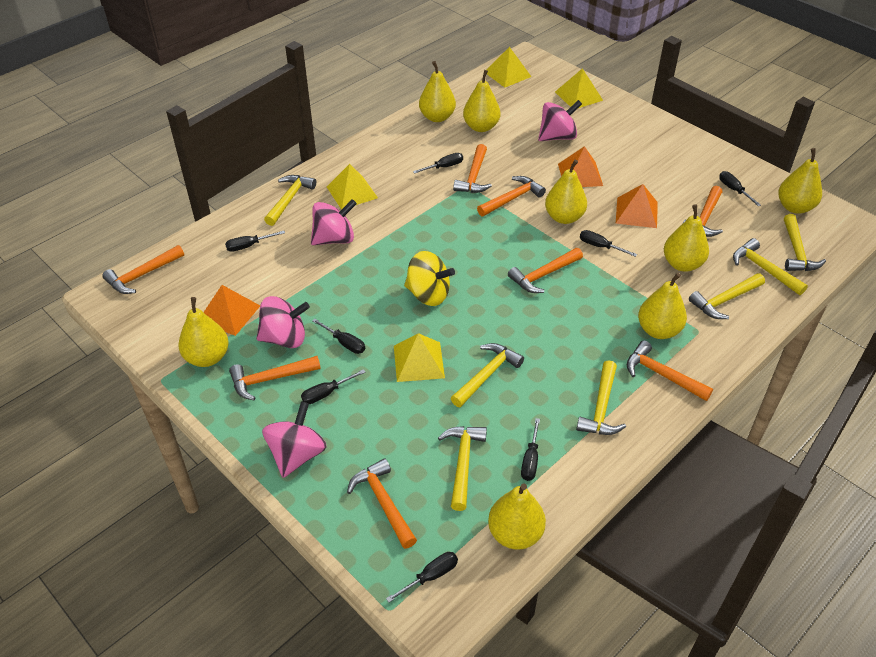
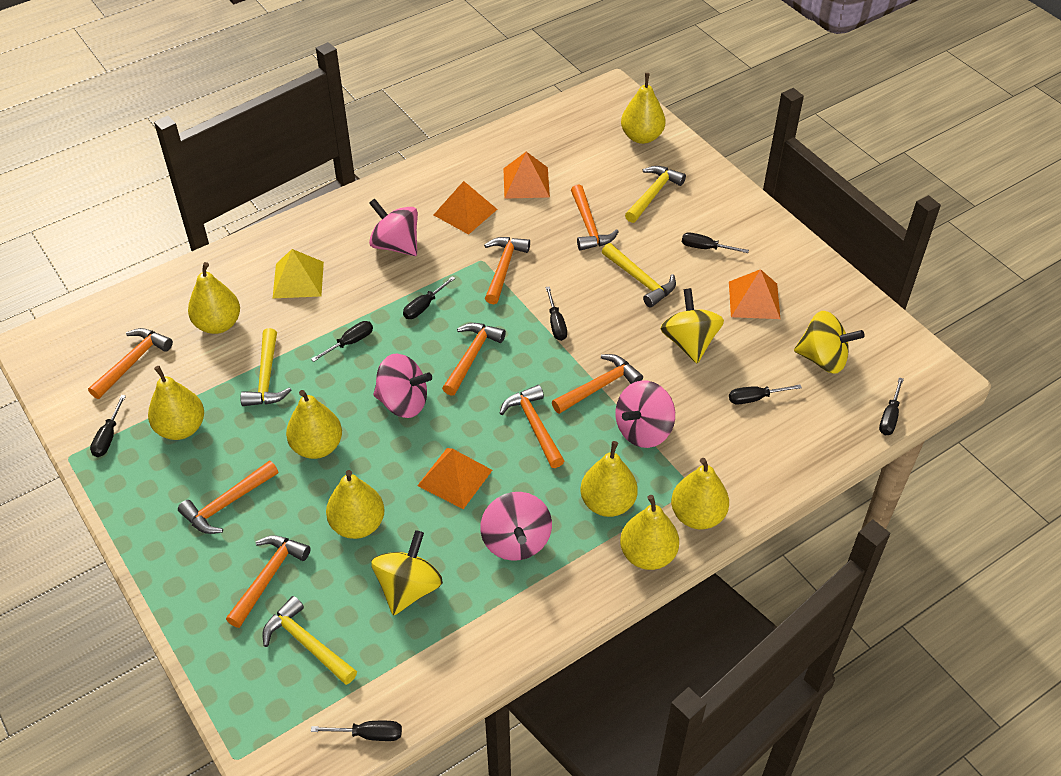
orange pyramid: 3 -> 4
yellow hammer: 7 -> 4
yellow pyramid: 4 -> 1
yellow spinning top: 1 -> 3

